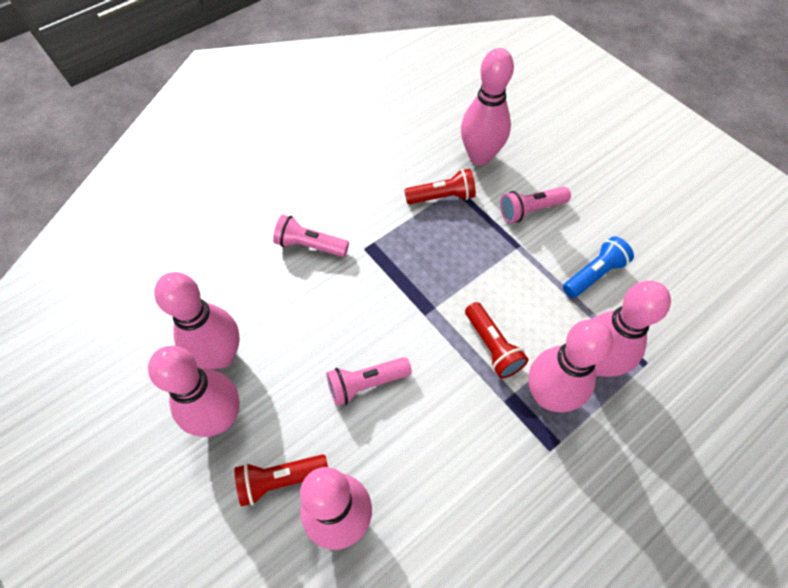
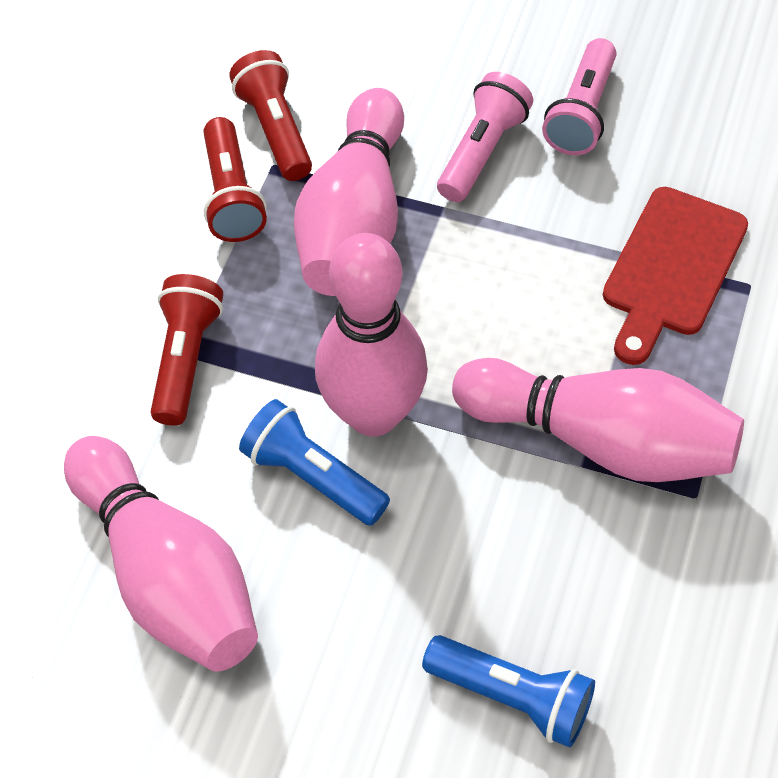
blue flashlight: 1 -> 2
pink bowling pin: 6 -> 4
pink flashlight: 3 -> 2
red cutting board: 0 -> 1

